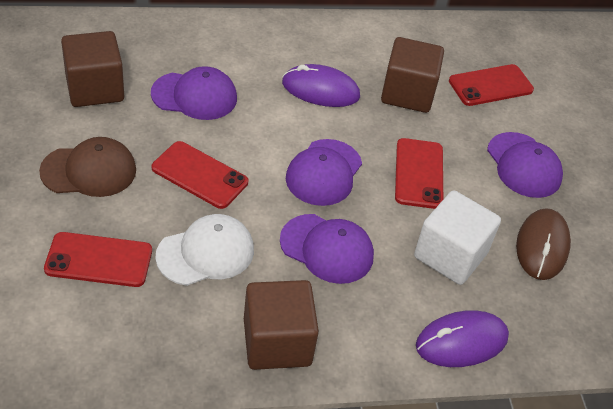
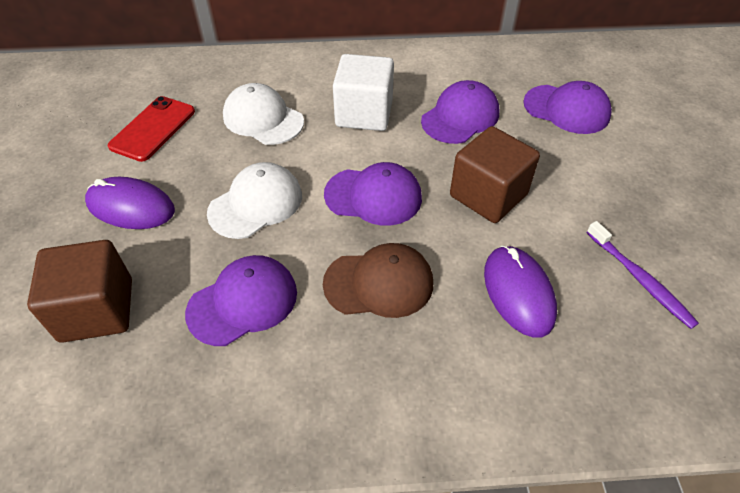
brown cube: 3 -> 2
brown mouse: 1 -> 0
purple toothbrush: 0 -> 1
red phone: 4 -> 1
white cap: 1 -> 2

